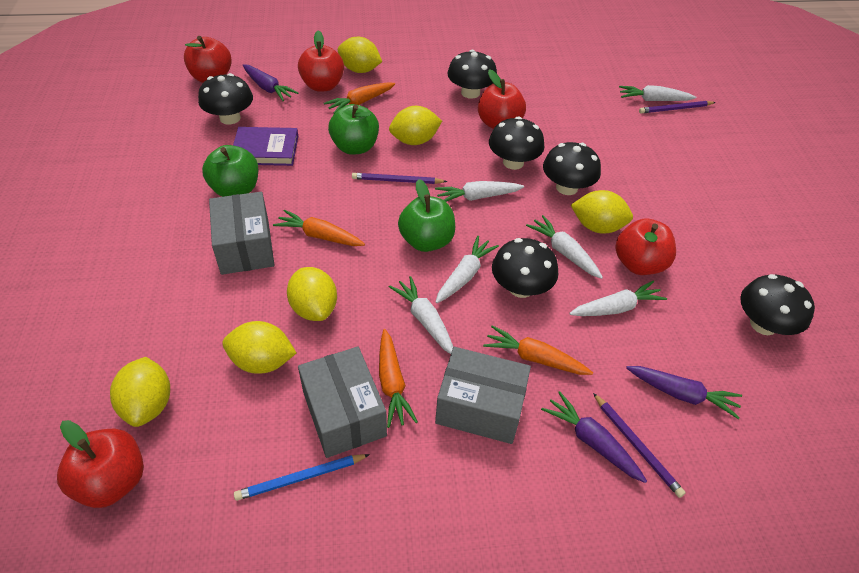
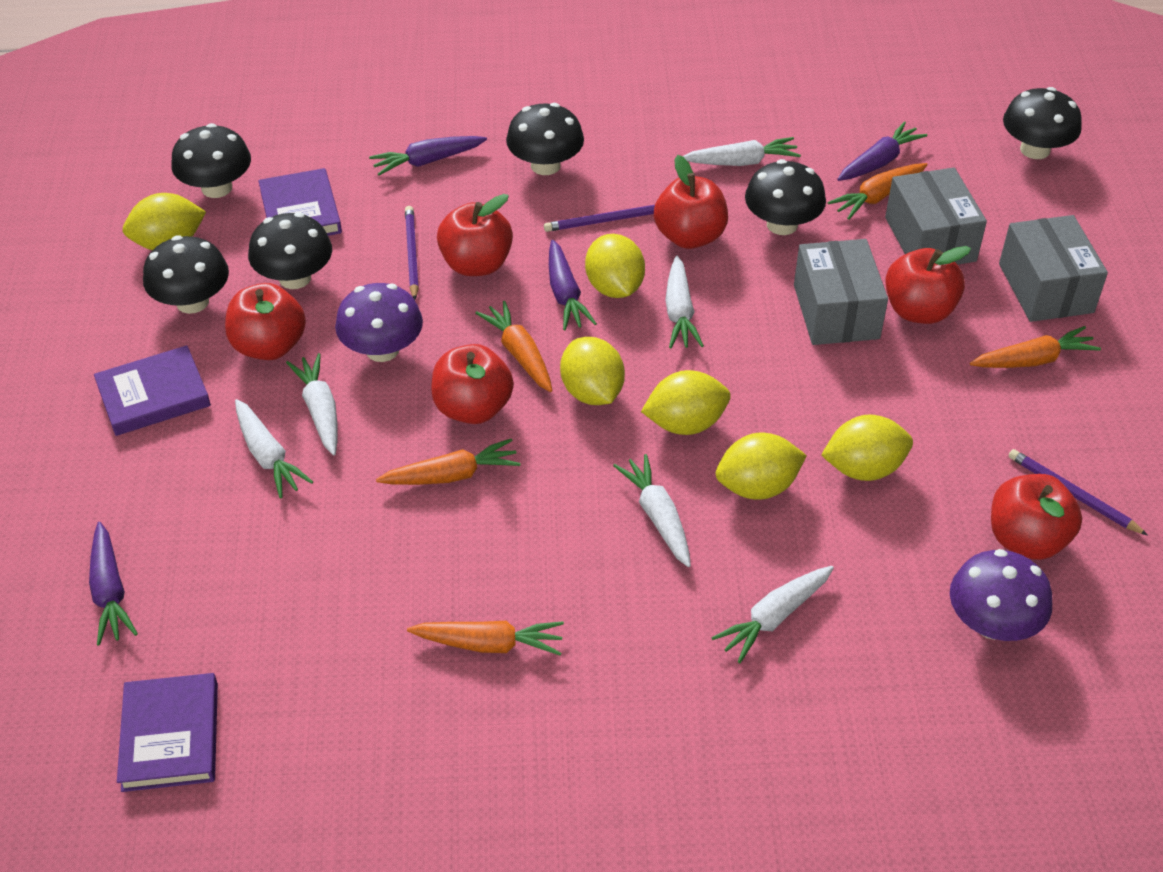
blue pencil: 1 -> 0
green apple: 3 -> 0
orange carrot: 4 -> 5
purple book: 1 -> 3
purple carrot: 3 -> 4
purple mushroom: 0 -> 2
red apple: 5 -> 6

